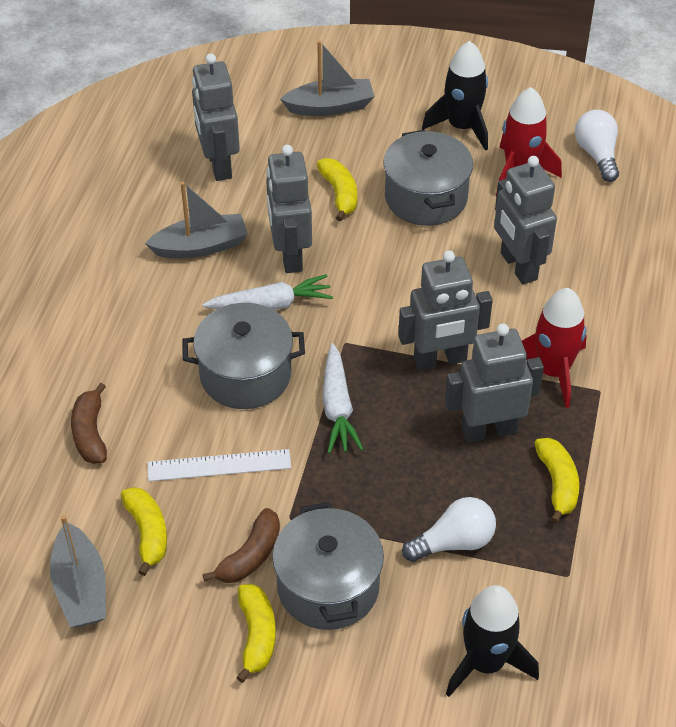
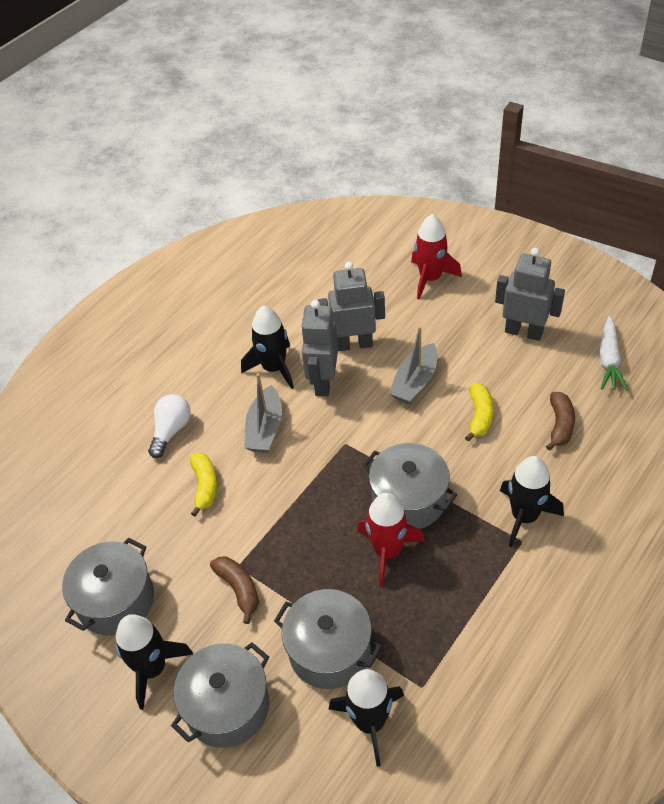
black rocket: 2 -> 4
grey boat: 3 -> 2
grey pot: 3 -> 4
grey robot: 5 -> 3
white carrot: 2 -> 1
white light bulb: 2 -> 1
white ruler: 1 -> 0
yellow banana: 4 -> 2

